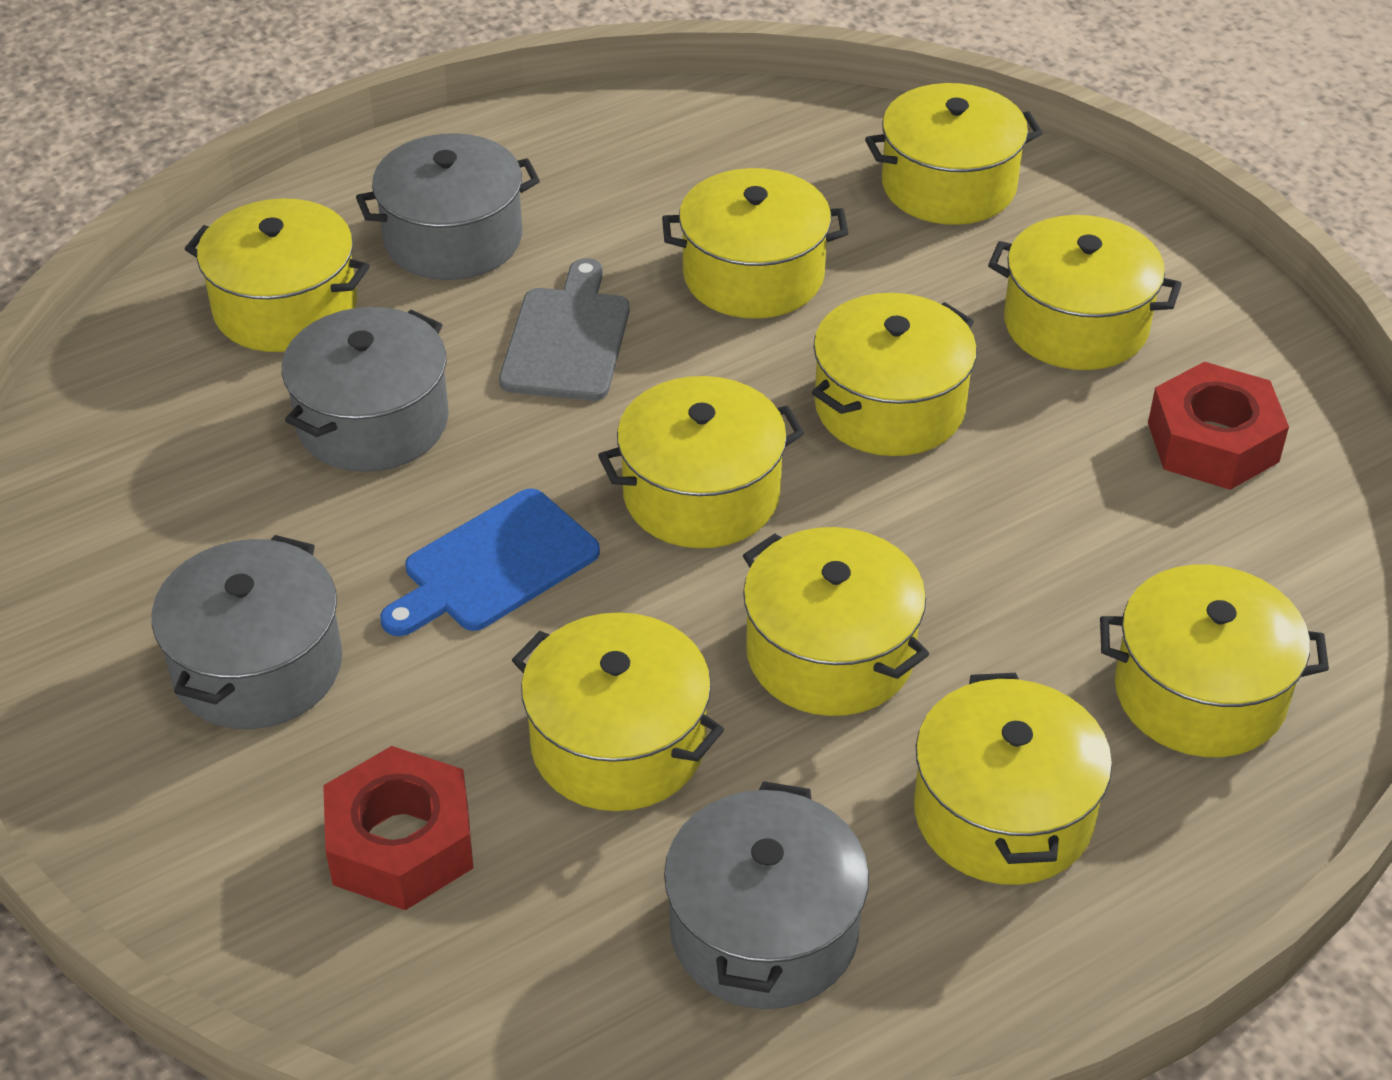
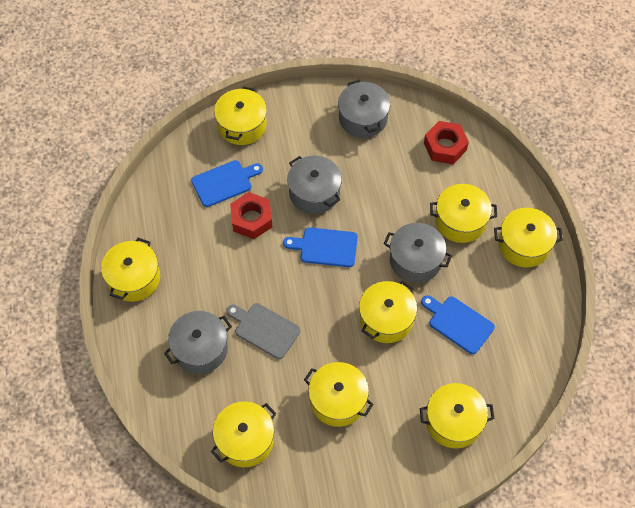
blue cutting board: 1 -> 3
yellow pot: 10 -> 8

